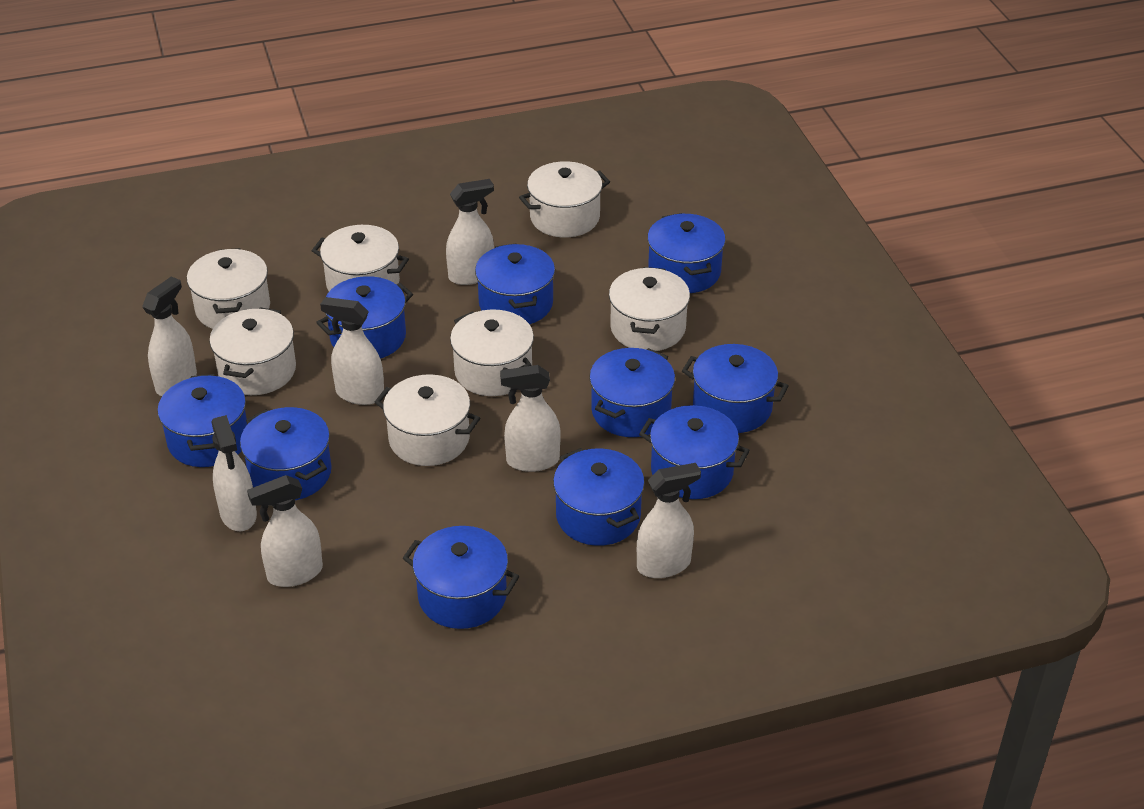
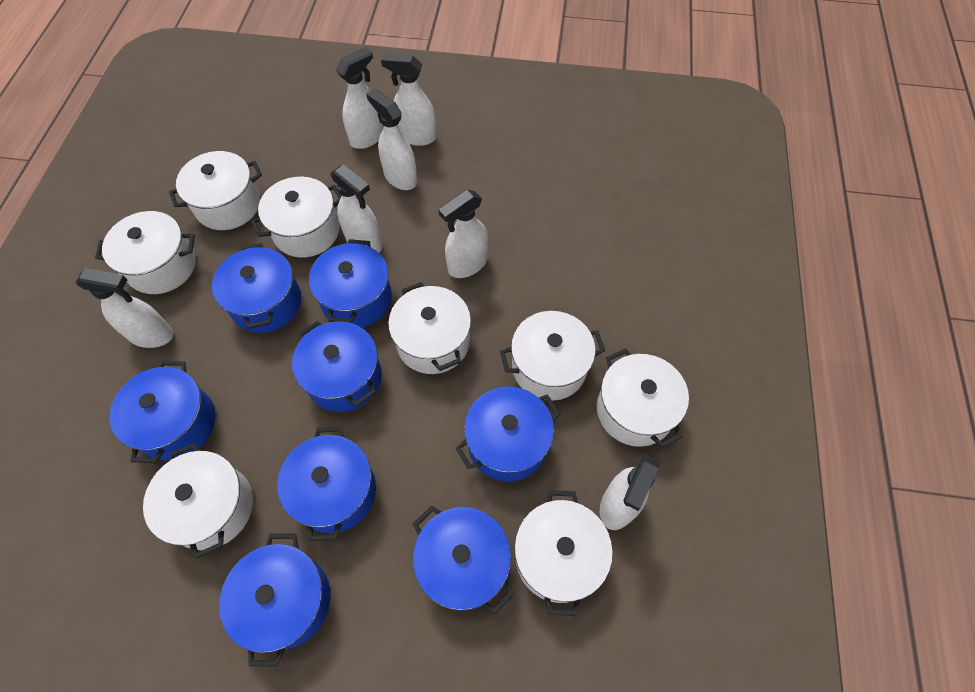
blue pot: 10 -> 8
white pot: 7 -> 8

